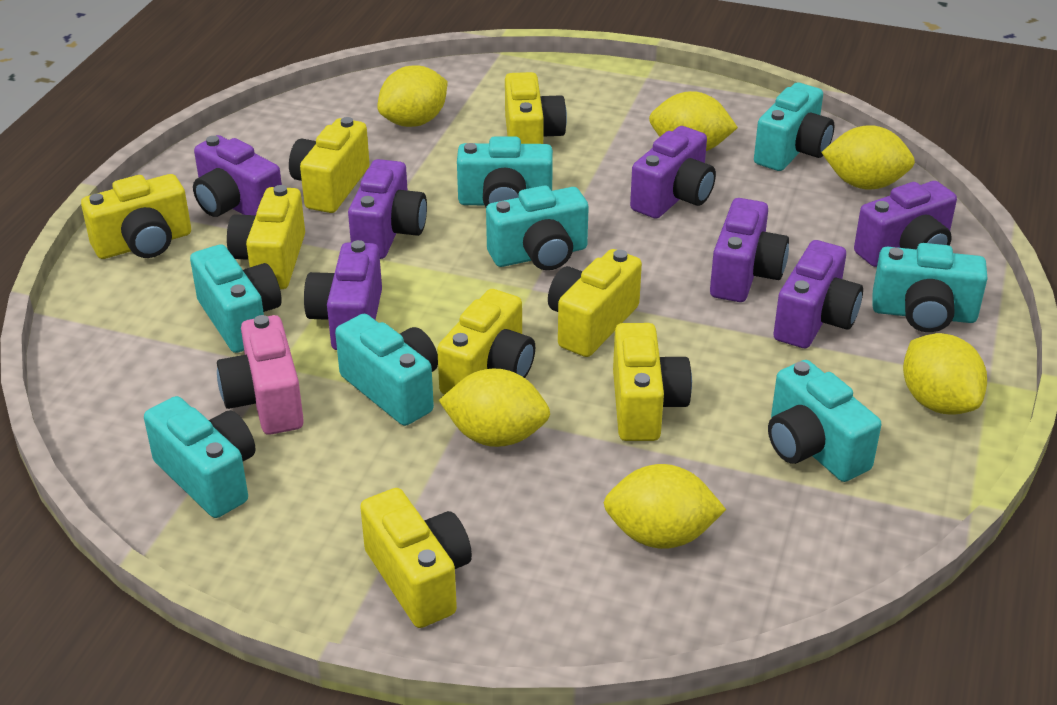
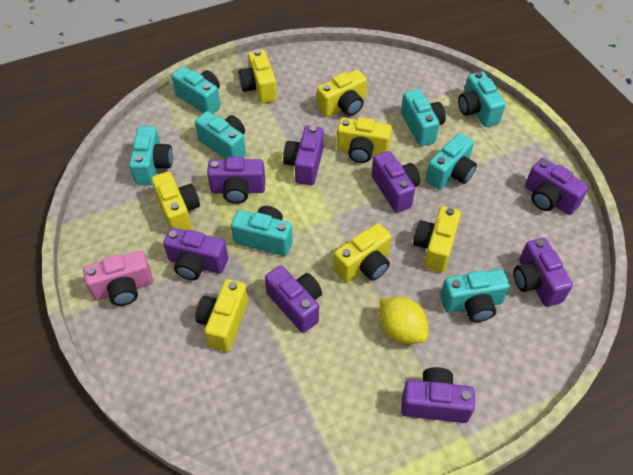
purple camera: 7 -> 8
yellow camera: 8 -> 7
yellow lemon: 6 -> 1

